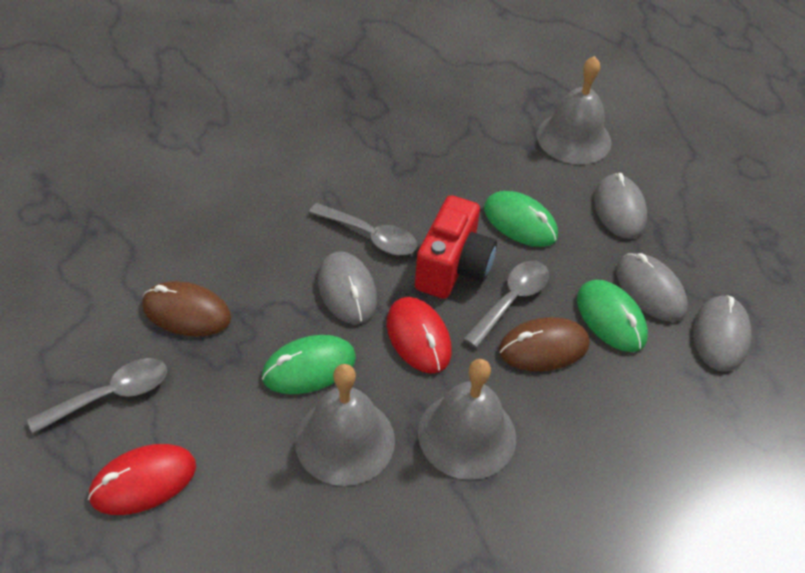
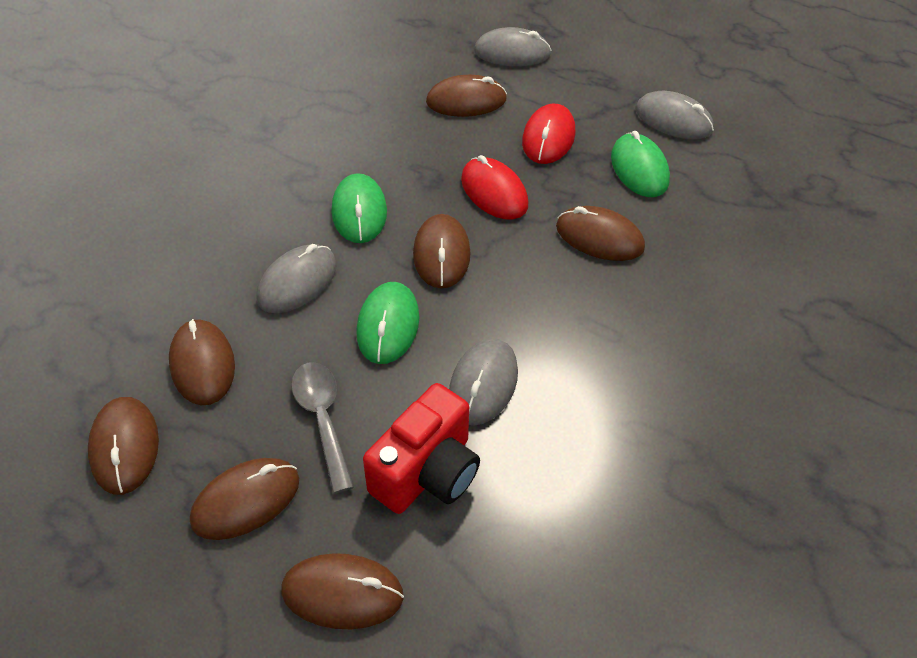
brown mouse: 2 -> 7
grey bell: 3 -> 0
grey spoon: 3 -> 1

